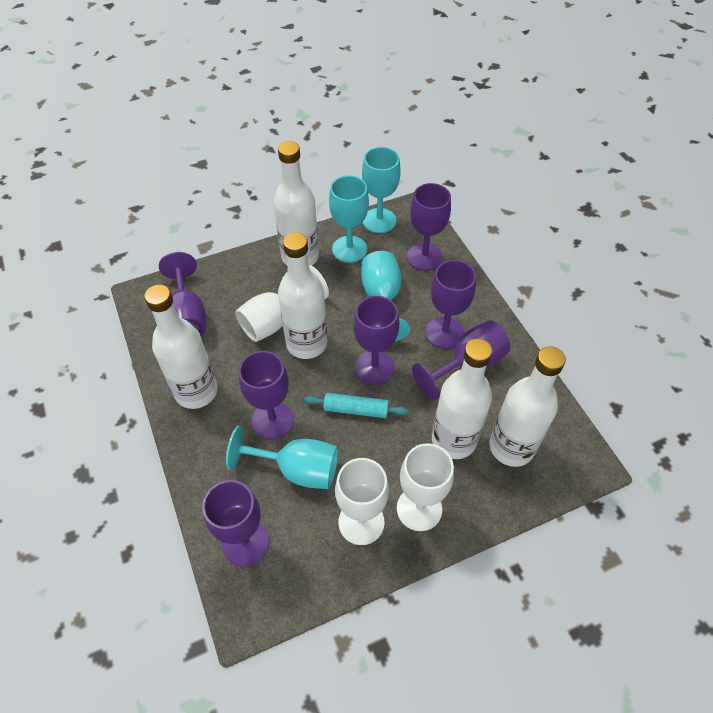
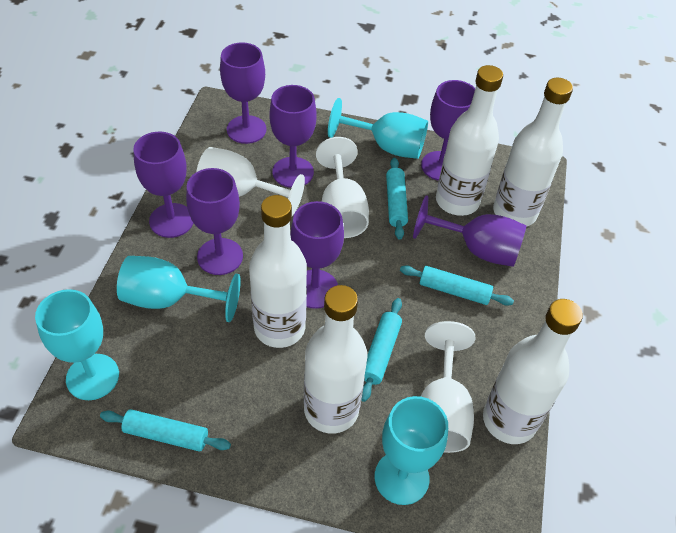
turquoise rolling pin: 1 -> 4

